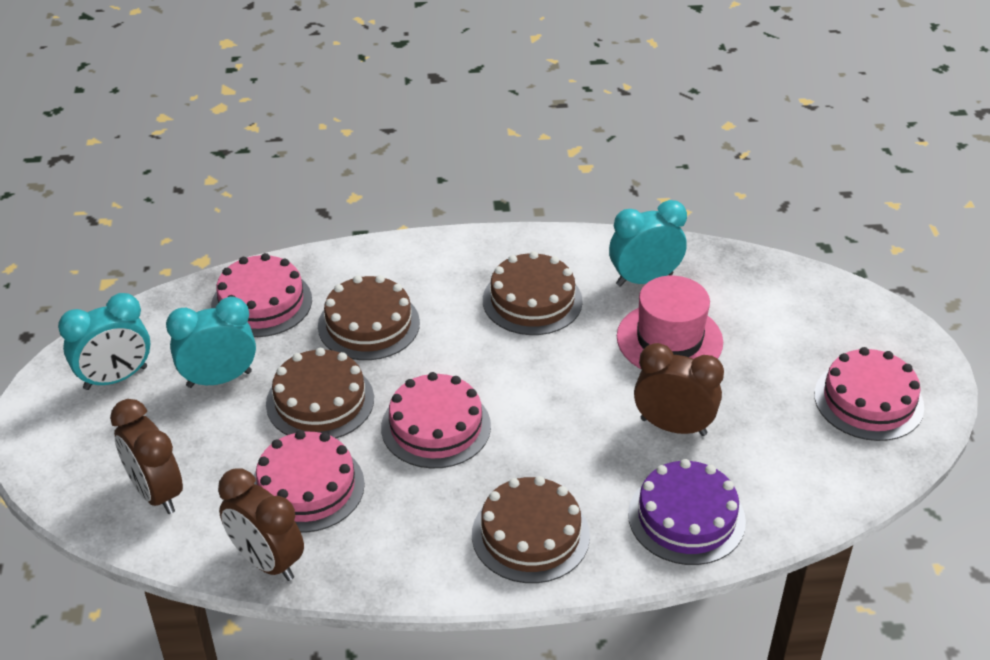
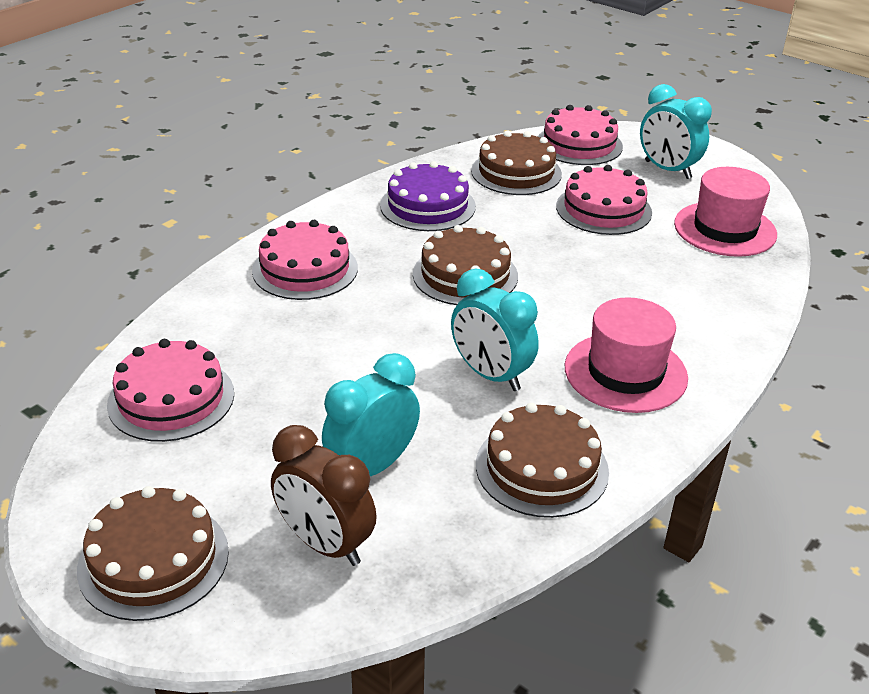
brown clock: 3 -> 1
pink hat: 1 -> 2

